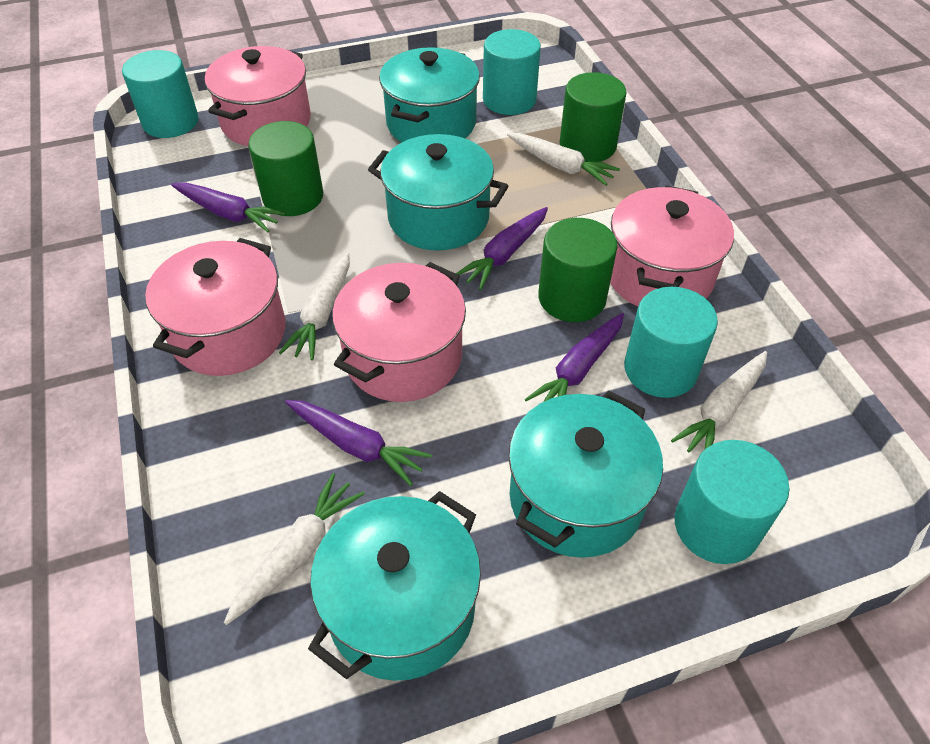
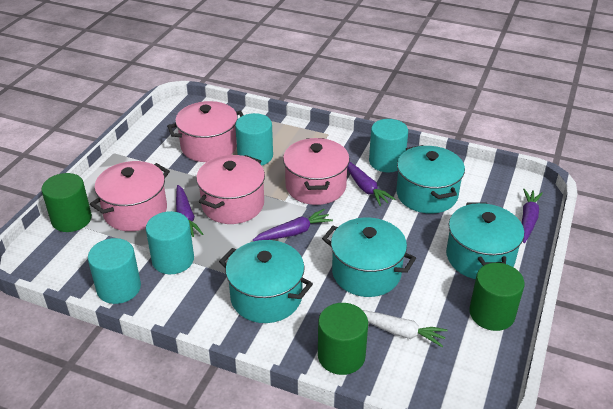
white carrot: 4 -> 1

